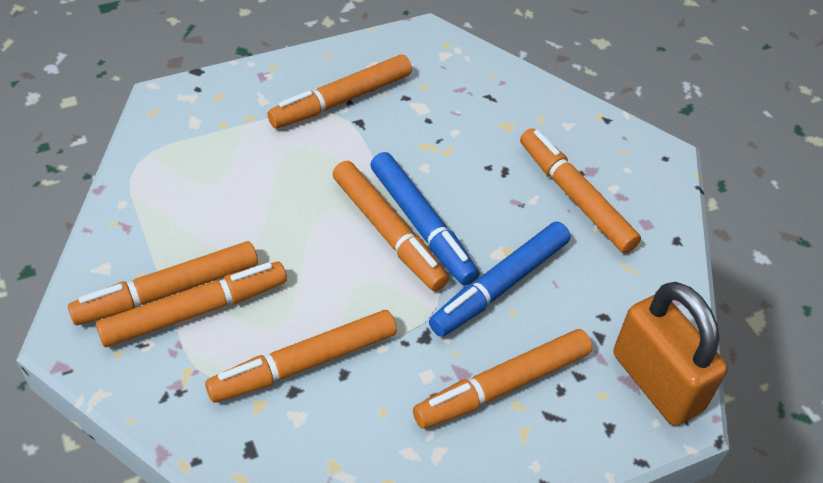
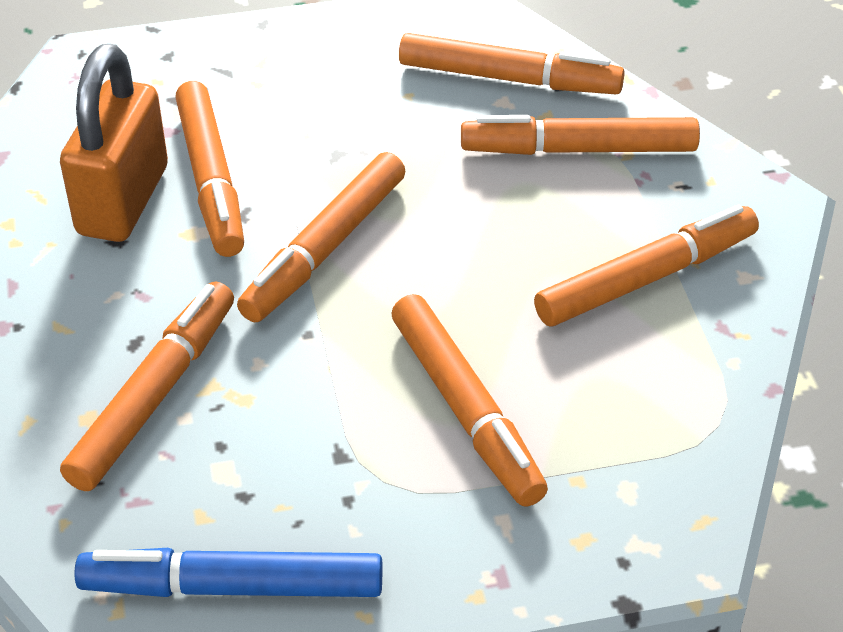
blue marker: 2 -> 1

